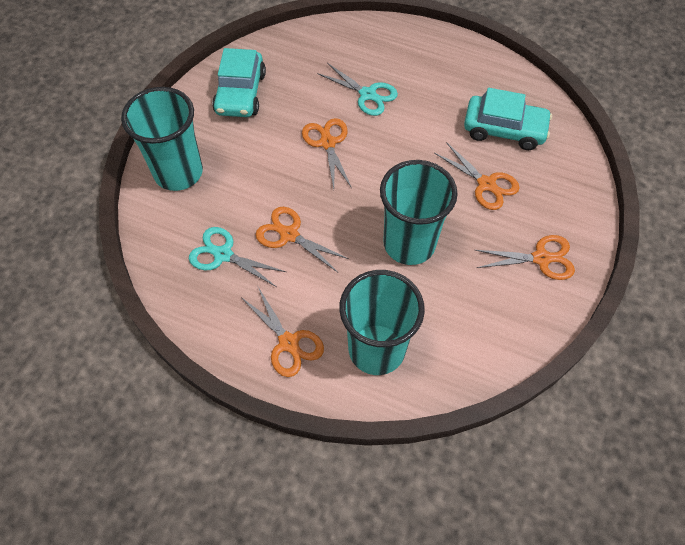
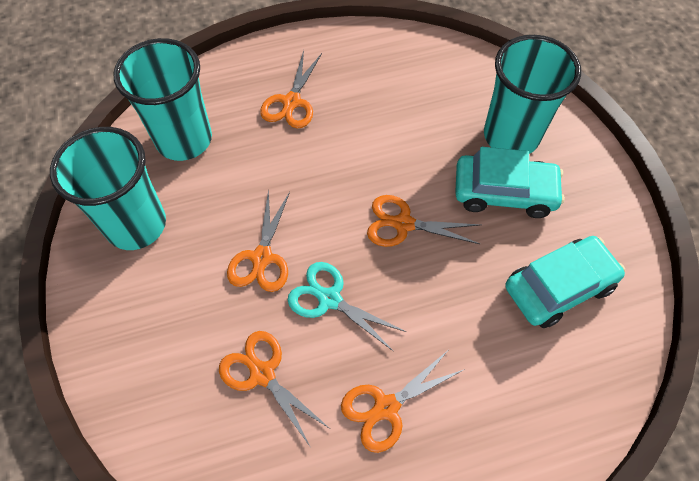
turquoise scissors: 2 -> 1

